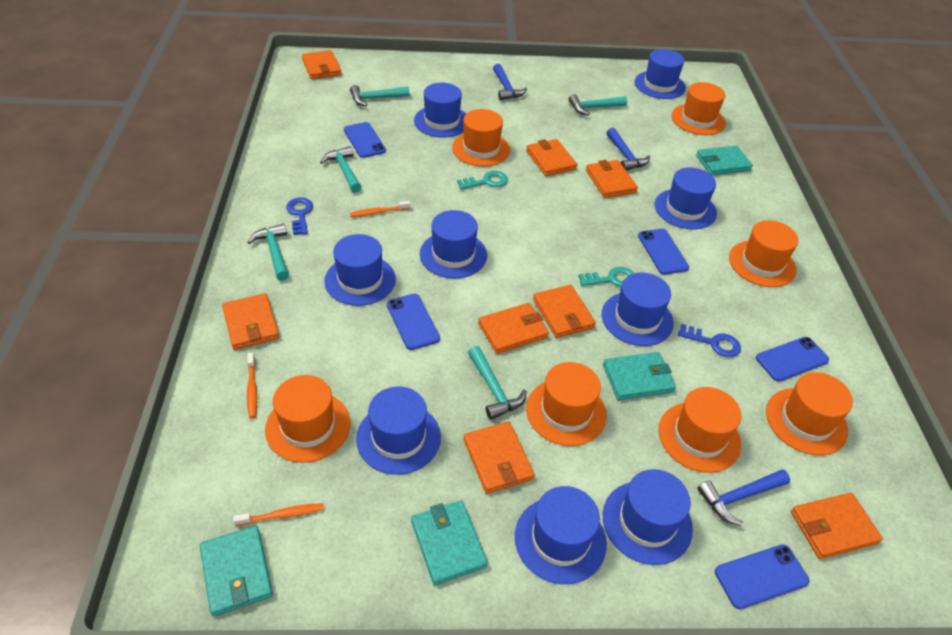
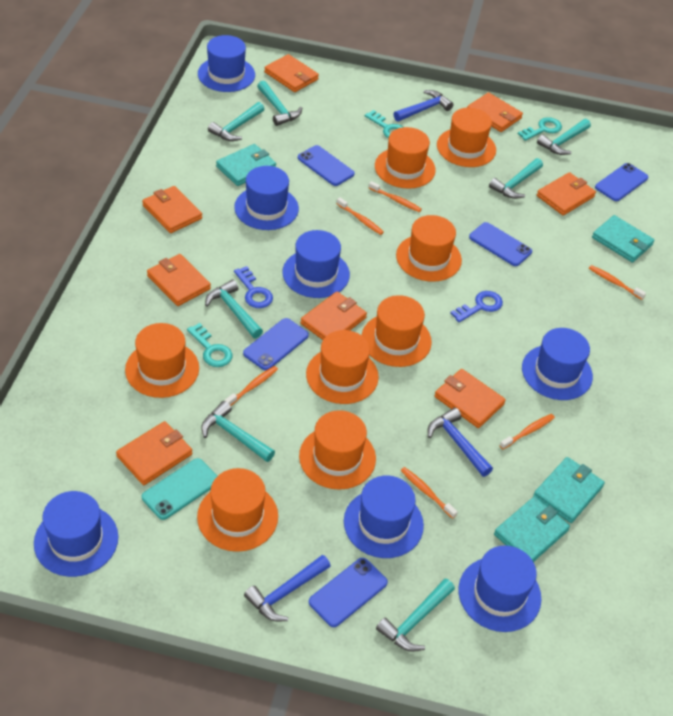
blue hat: 9 -> 7
orange hat: 7 -> 8
orange toothbrush: 3 -> 6
turquoise hammer: 5 -> 7
turquoise key: 2 -> 3
turquoise phone: 0 -> 1

